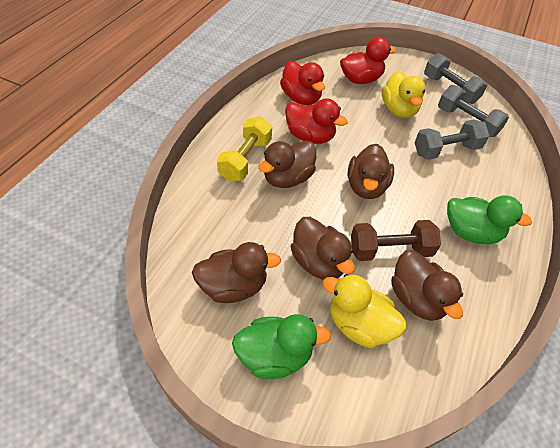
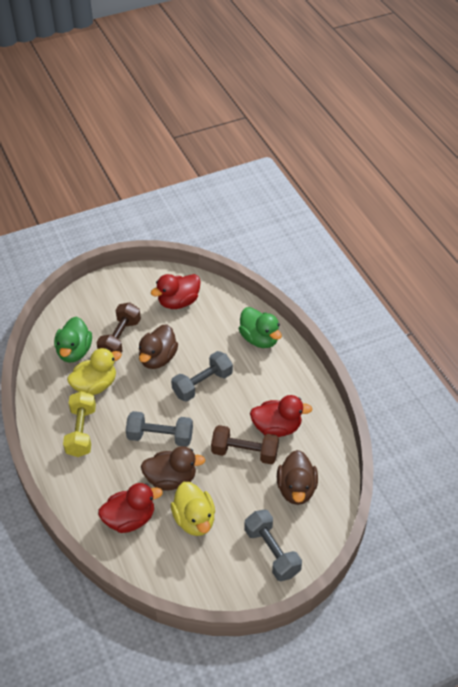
brown duck: 5 -> 3
brown dumbbell: 1 -> 2

